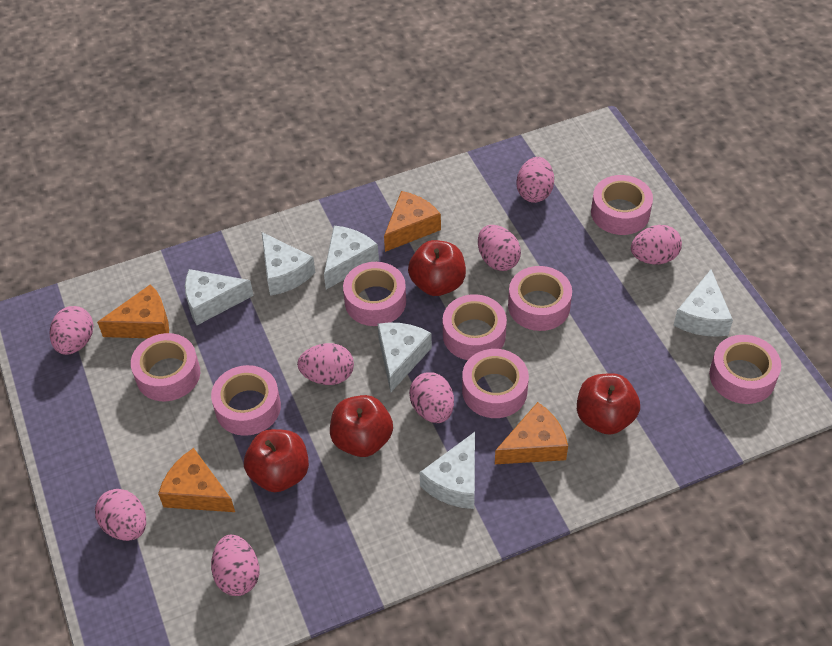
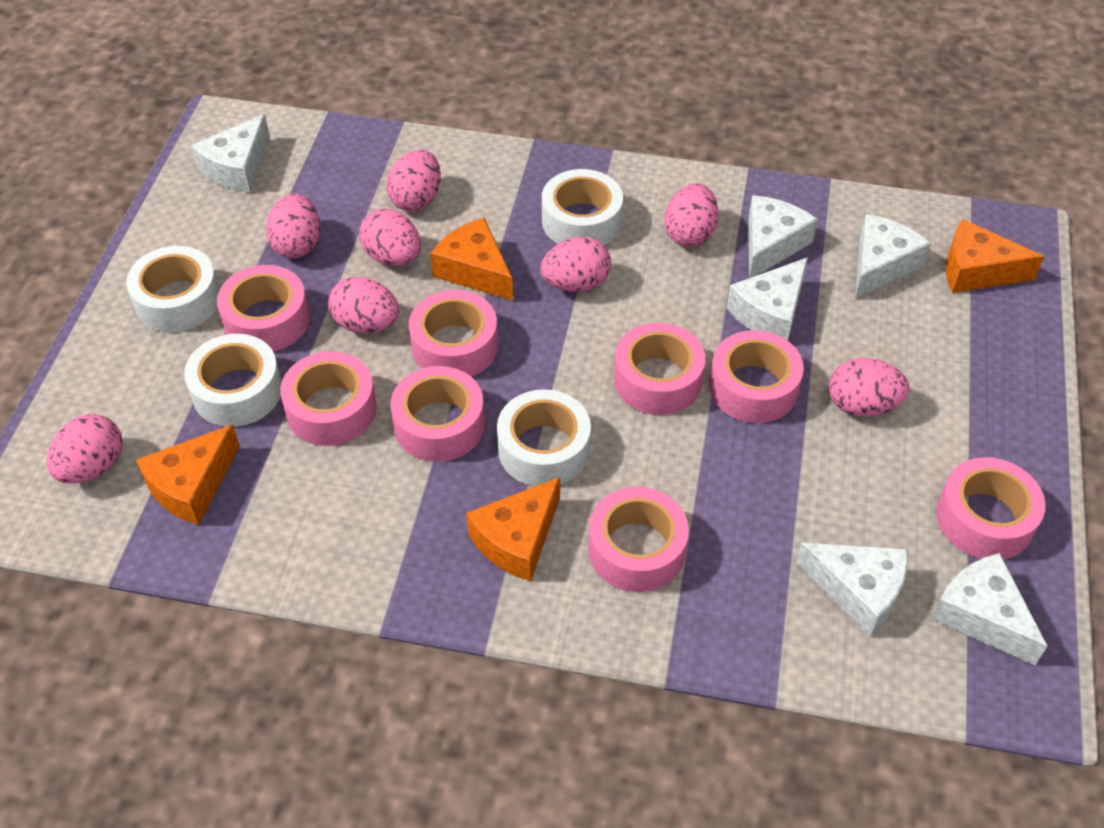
red apple: 4 -> 0
white tape: 0 -> 4

